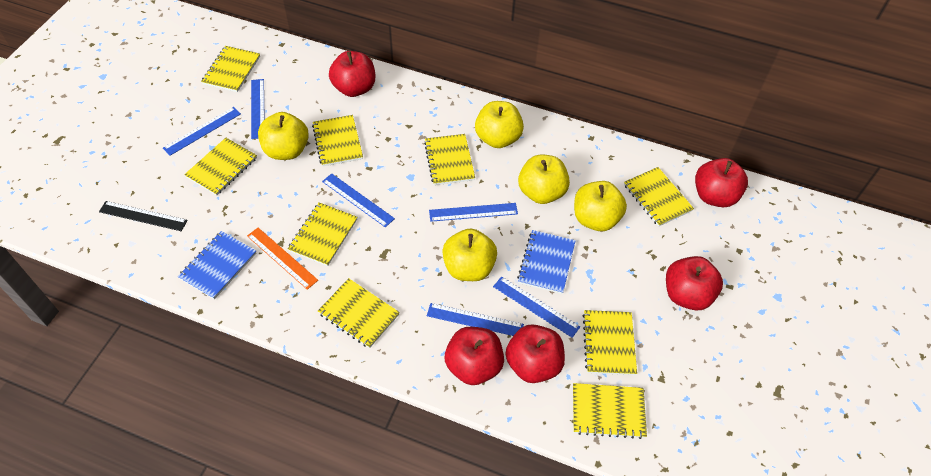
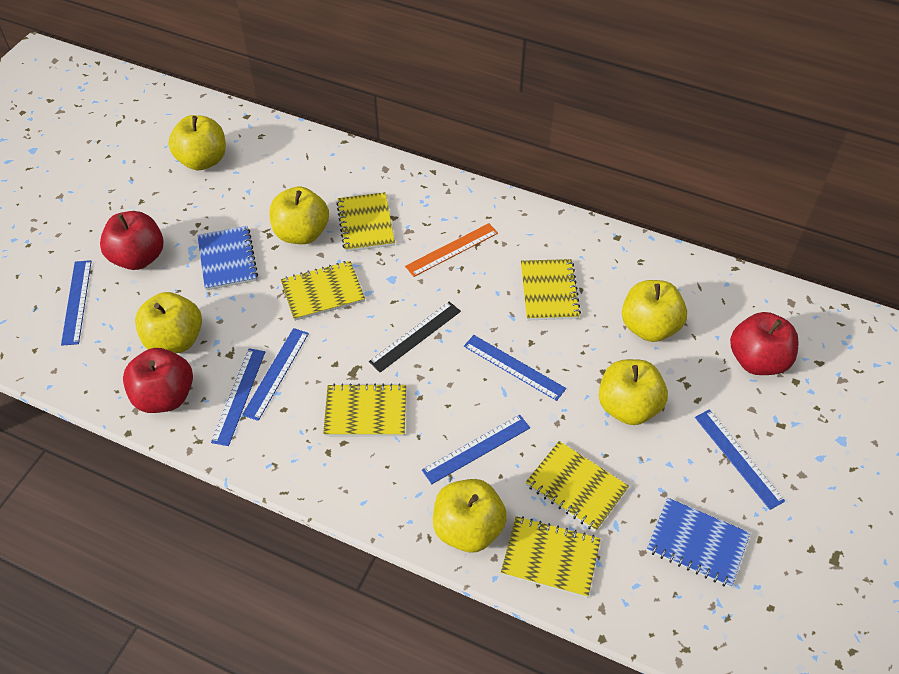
red apple: 5 -> 3
yellow apple: 5 -> 6
yellow notebook: 9 -> 6

